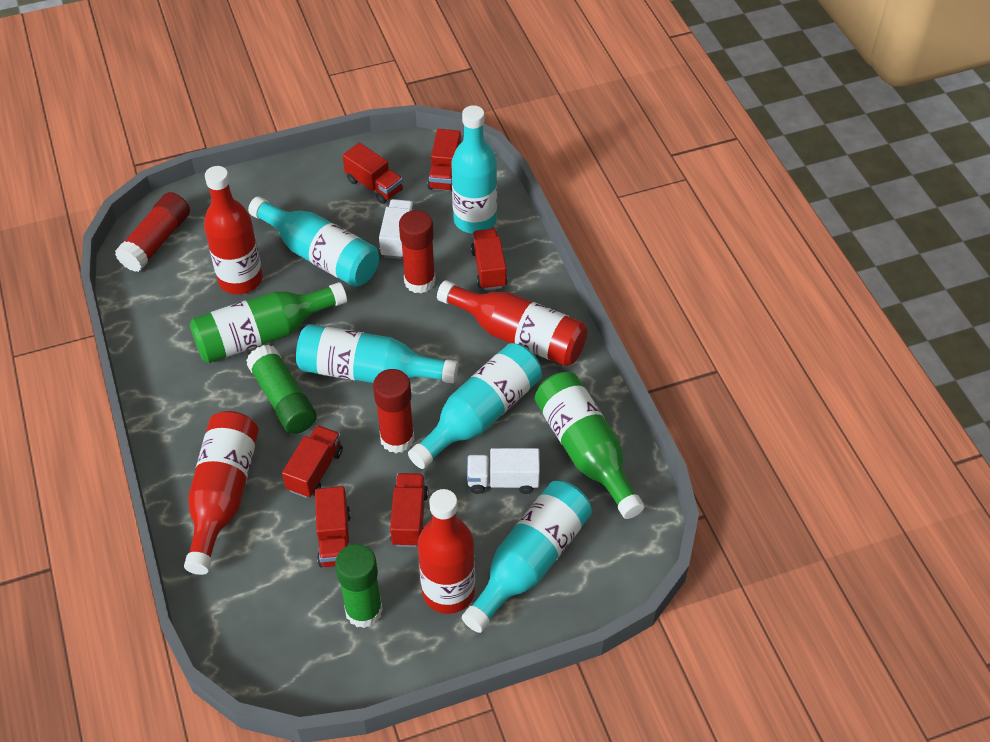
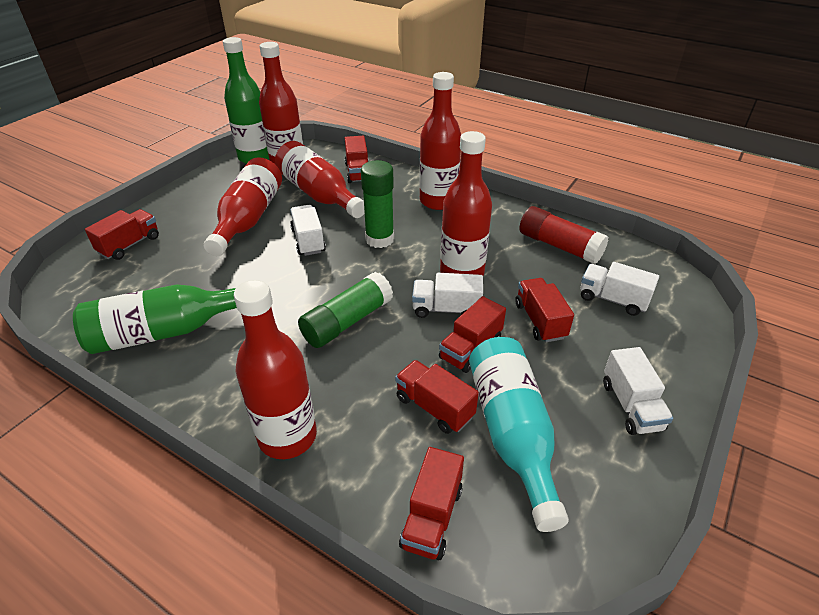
red bottle: 4 -> 6
red glue stick: 3 -> 1
turquoise bottle: 5 -> 1
white truck: 2 -> 4

